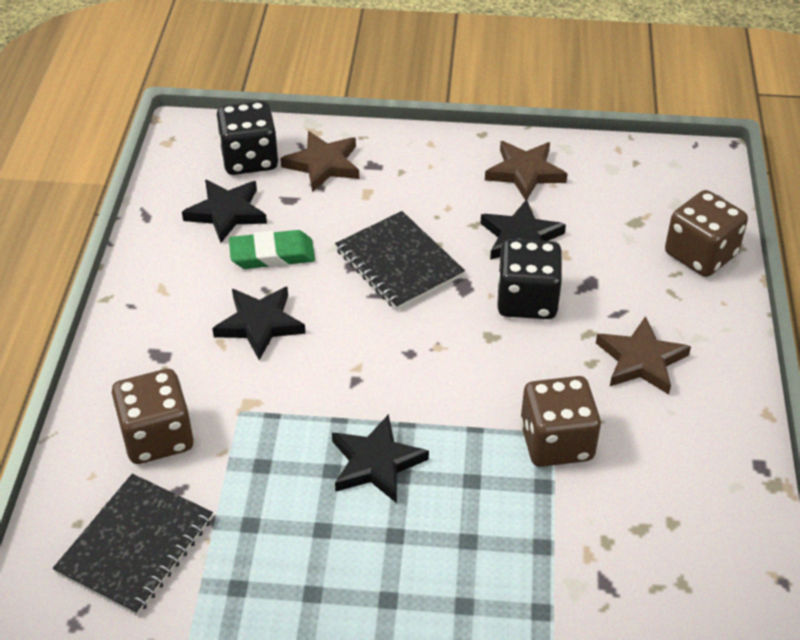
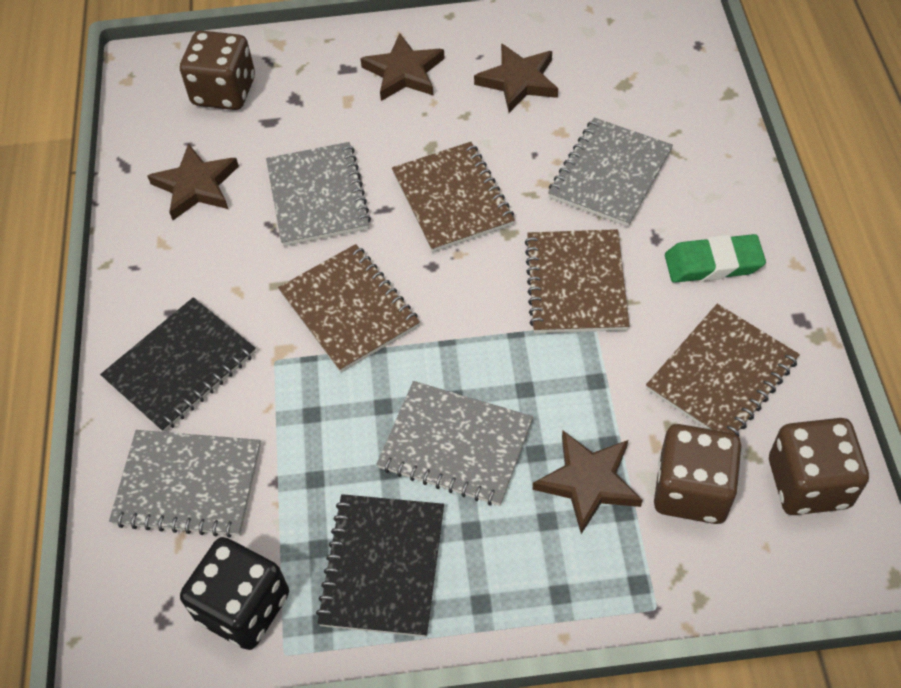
black dice: 2 -> 1
black star: 4 -> 0
brown notebook: 0 -> 4
brown star: 3 -> 4
grey notebook: 0 -> 4

